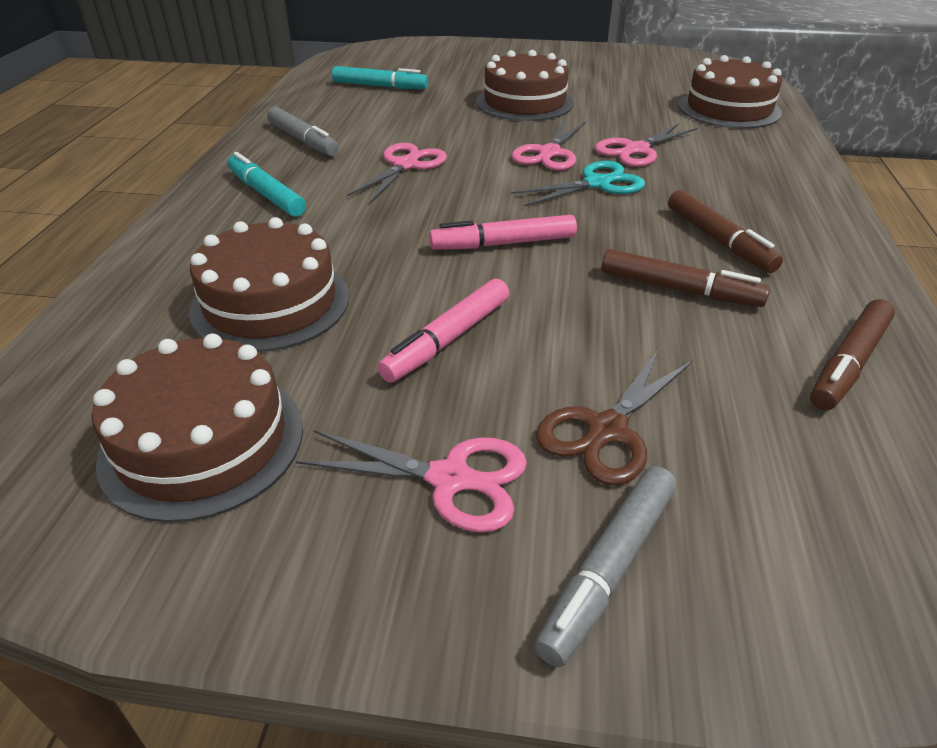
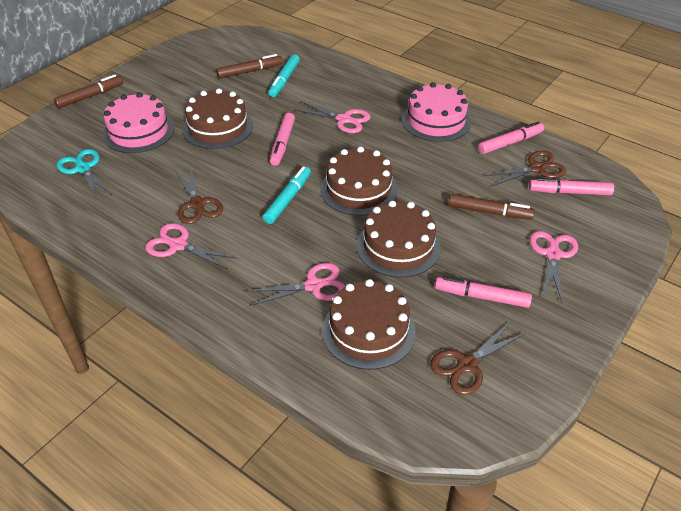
brown scissors: 1 -> 3
grey marker: 2 -> 0
pink cake: 0 -> 2
pink marker: 2 -> 4

